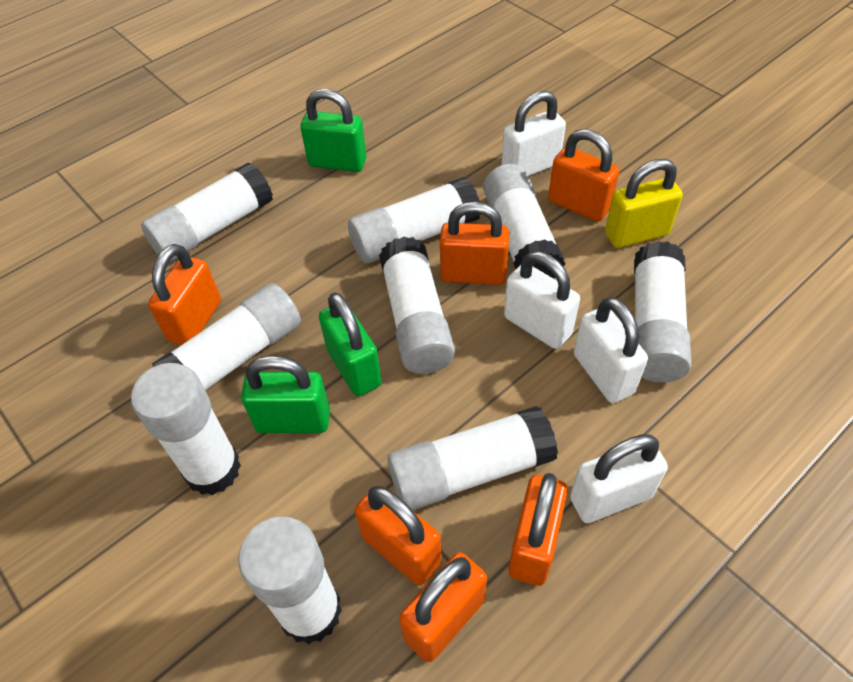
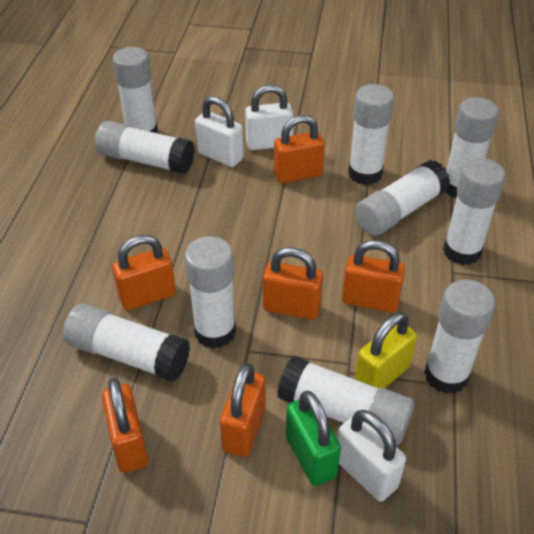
green padlock: 3 -> 1
white glue stick: 9 -> 10
white padlock: 4 -> 3

